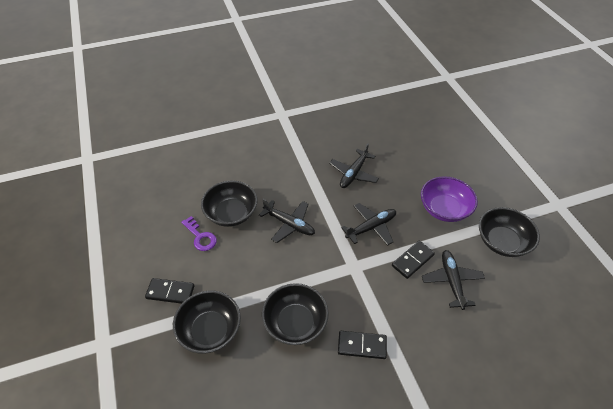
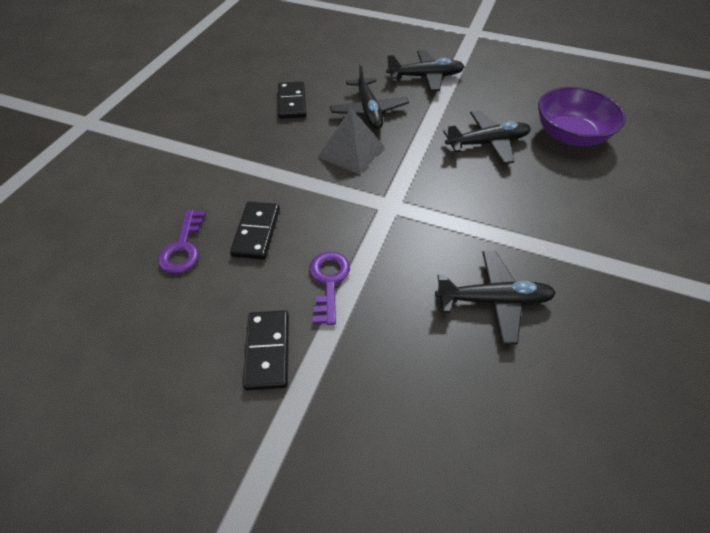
black bowl: 4 -> 0
grey pyramid: 0 -> 1
purple key: 1 -> 2

